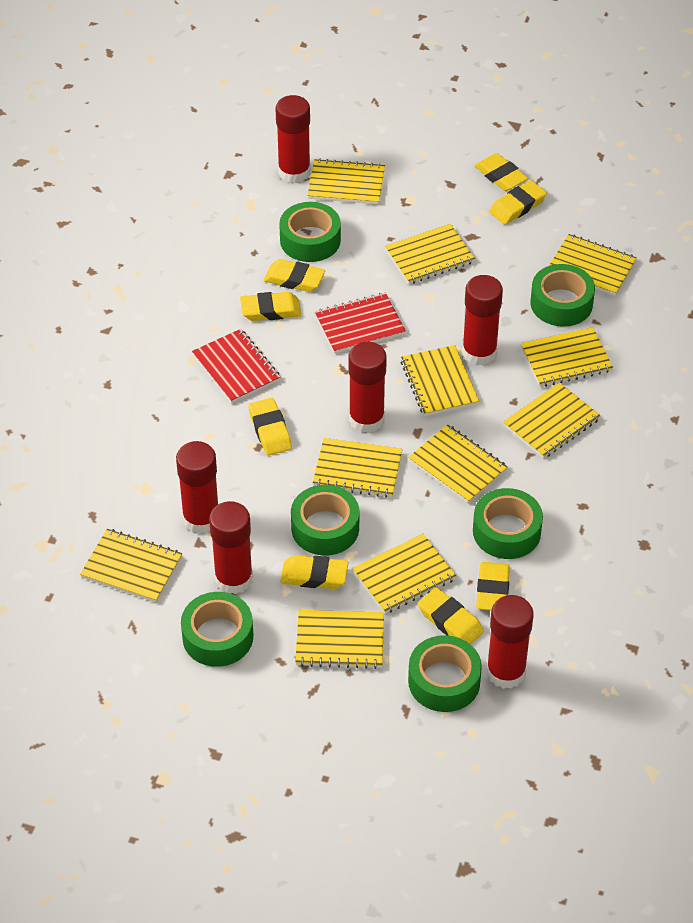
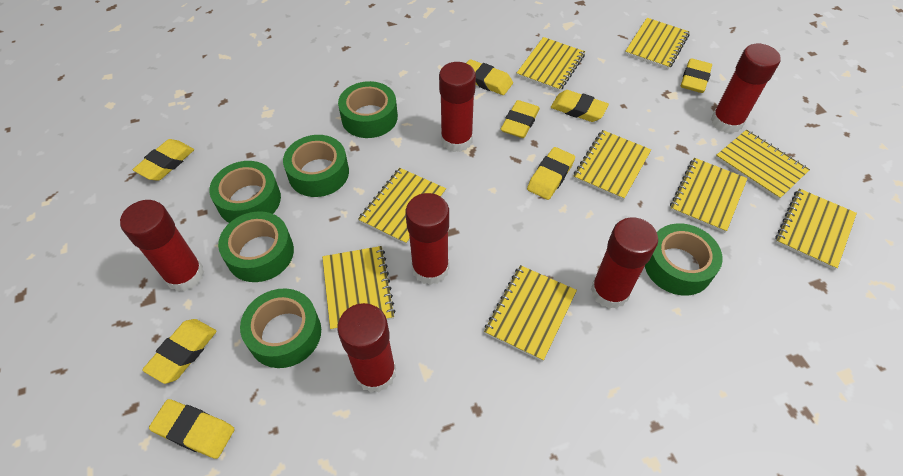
red notebook: 2 -> 0
yellow notebook: 11 -> 9

